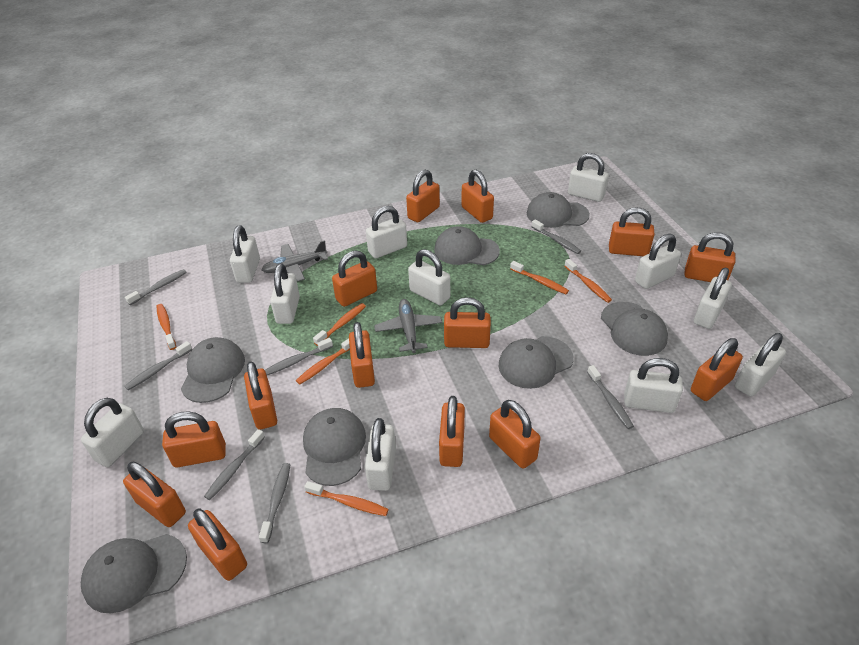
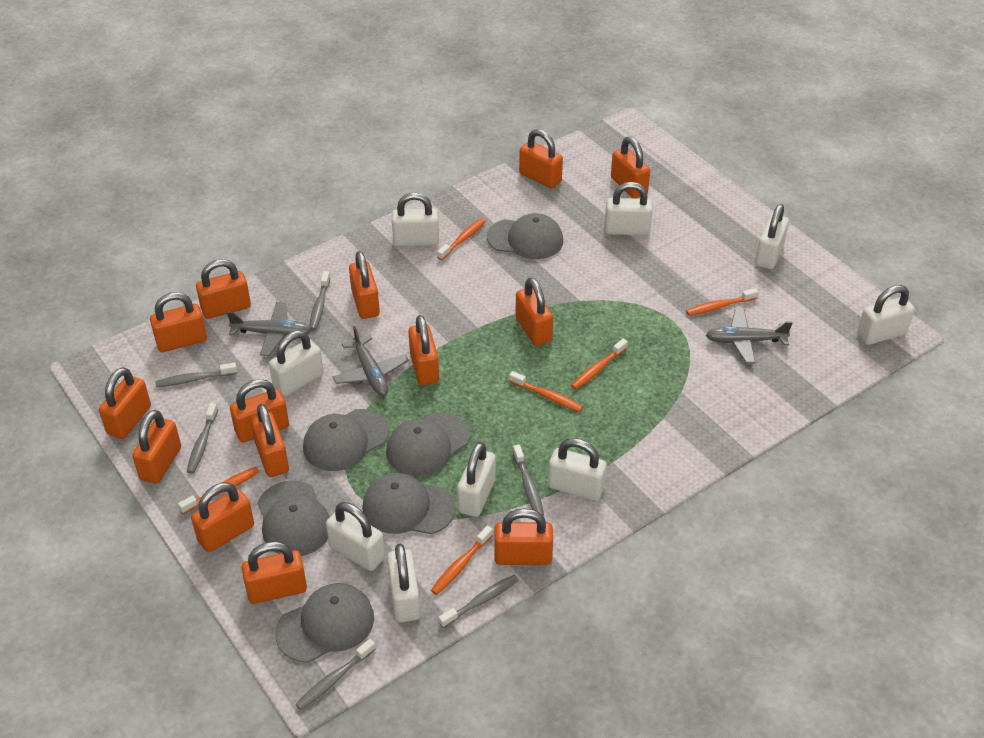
grey cap: 7 -> 6
grey plane: 2 -> 3
grey toothbrush: 7 -> 6
white padlock: 11 -> 9

